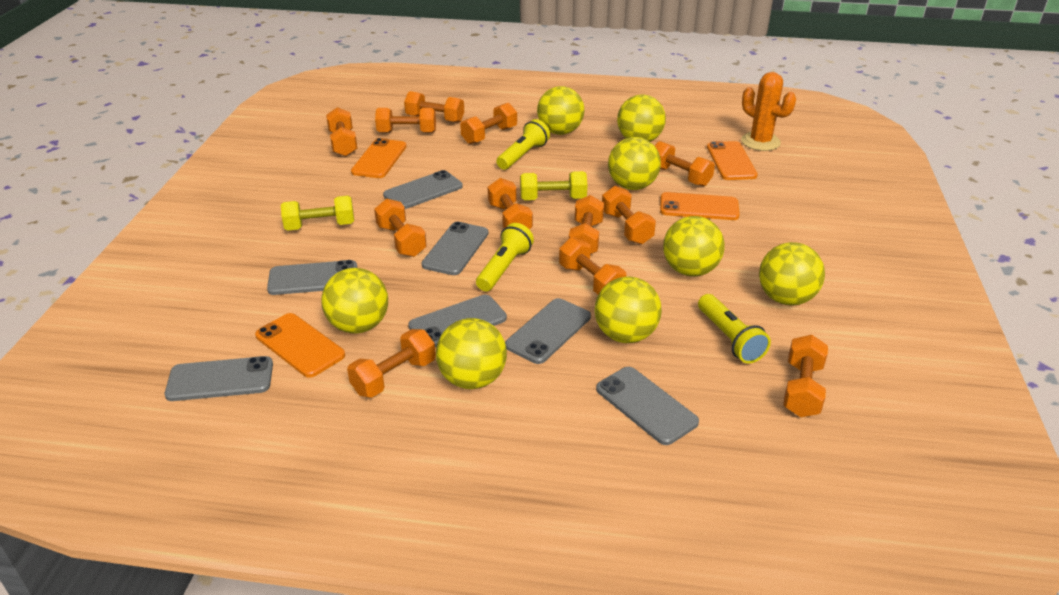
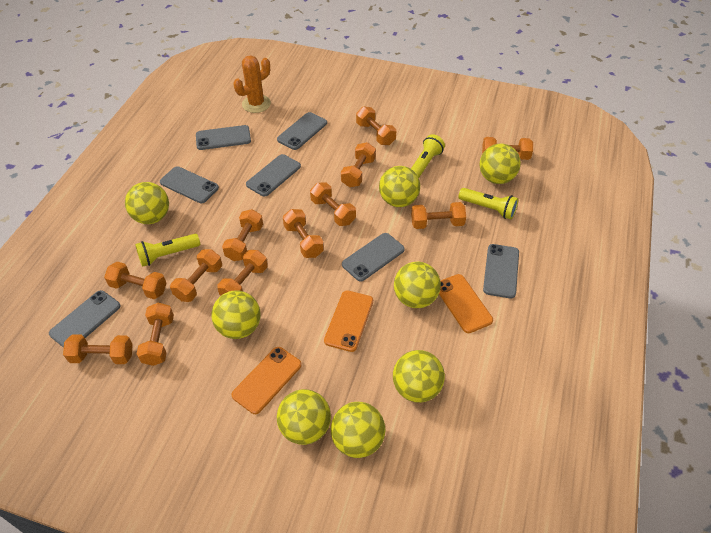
orange phone: 4 -> 3
yellow dumbbell: 2 -> 0

